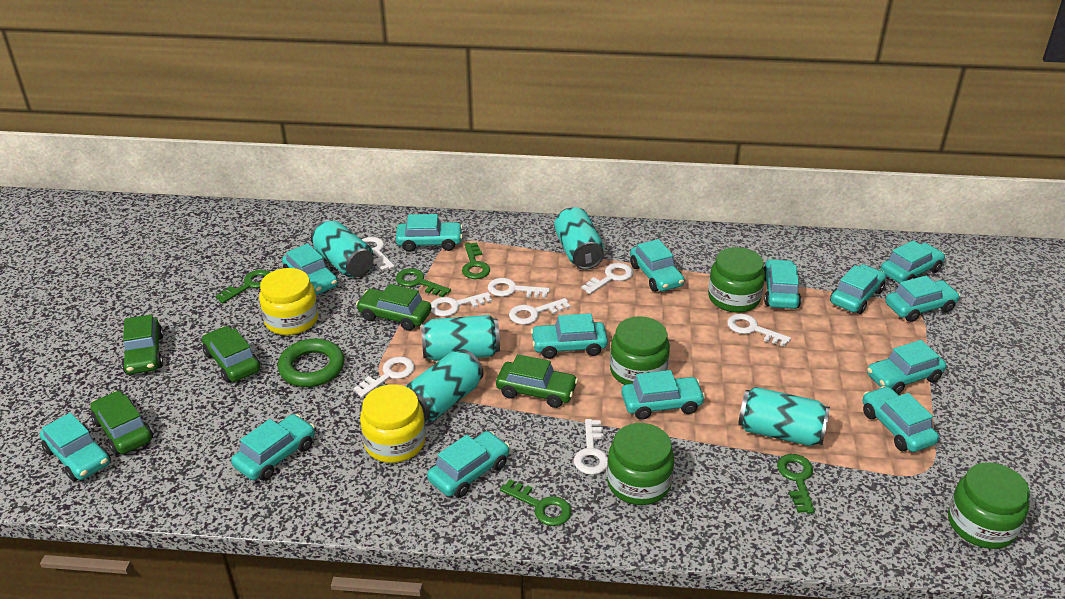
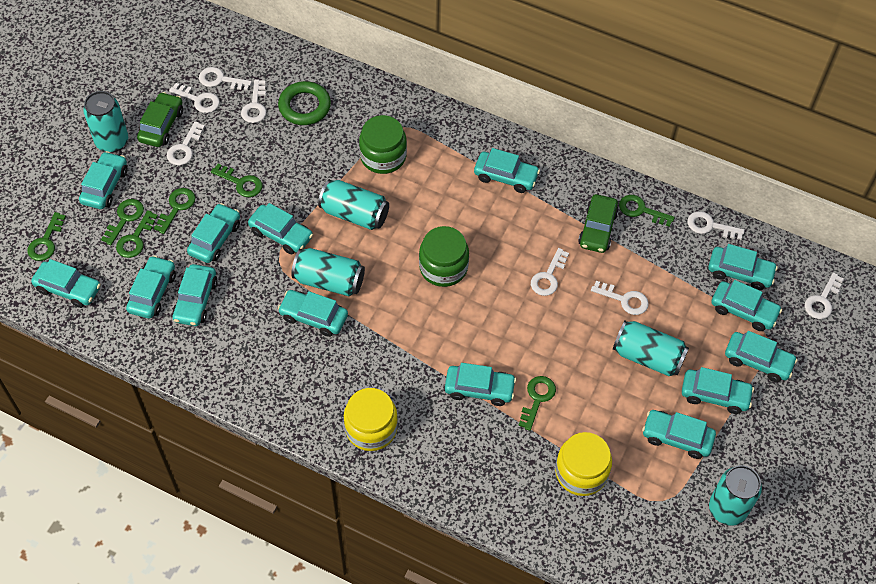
green car: 5 -> 2
green jar: 4 -> 2
green key: 5 -> 7

